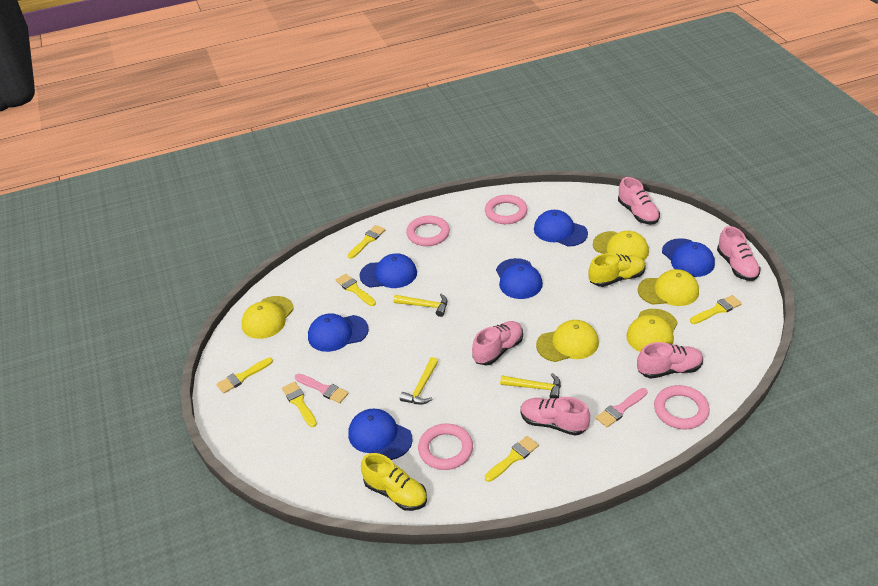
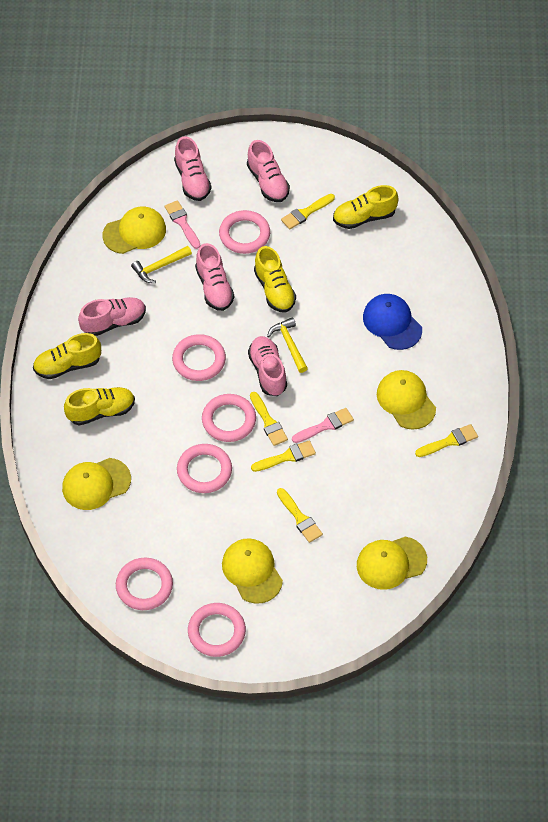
blue cap: 6 -> 1
pink ring: 4 -> 6
yellow brush: 6 -> 5
yellow hammer: 3 -> 2
yellow shoe: 2 -> 4

